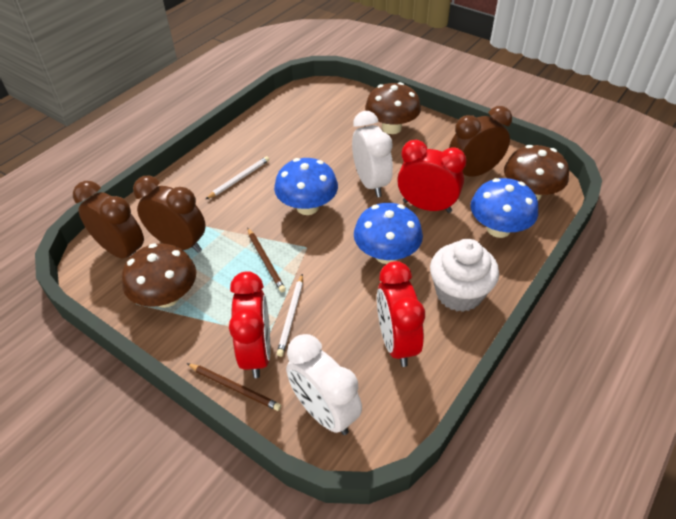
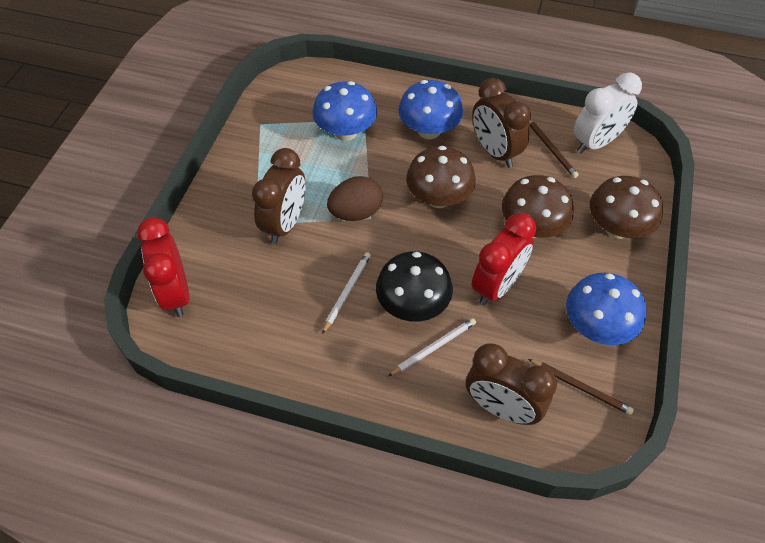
black mushroom: 0 -> 1
brown egg: 0 -> 1
red clock: 3 -> 2
white clock: 2 -> 1
white cupcake: 1 -> 0

